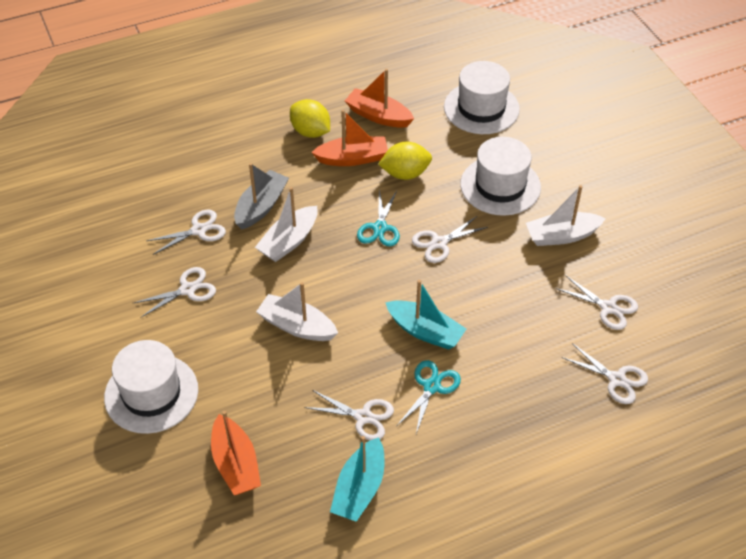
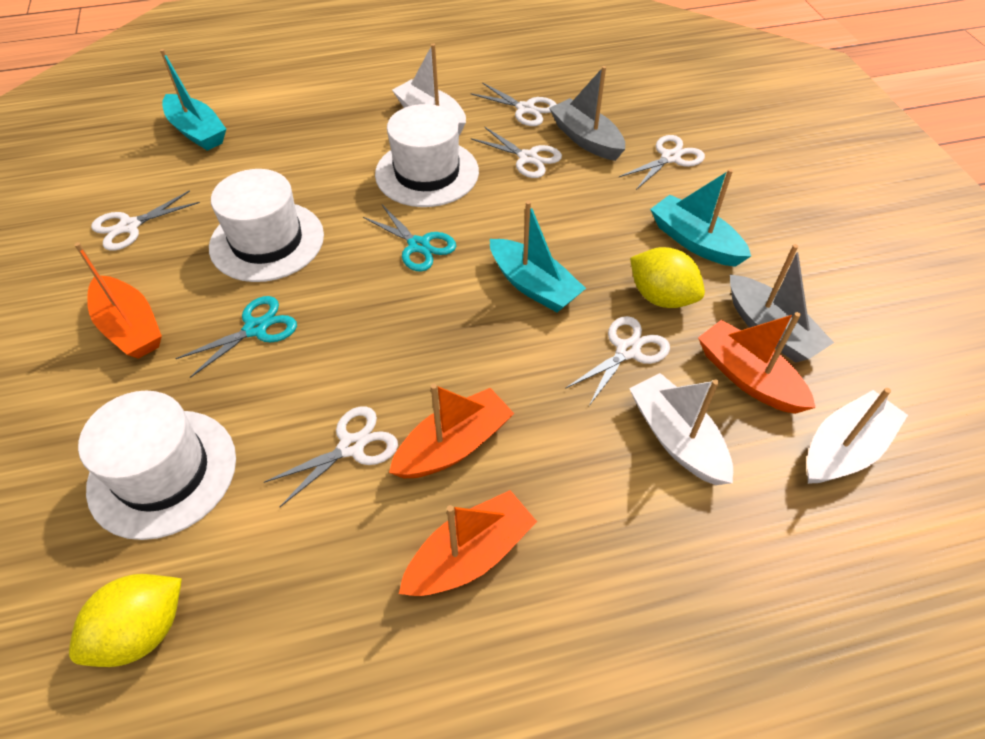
grey boat: 1 -> 2
orange boat: 3 -> 4
turquoise boat: 2 -> 3

